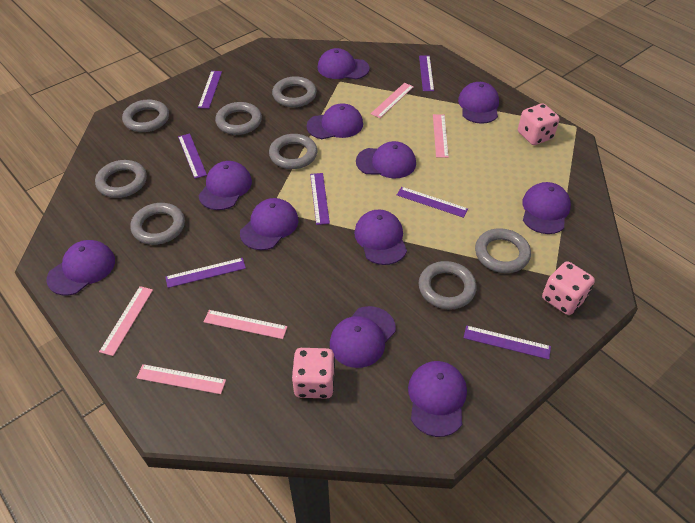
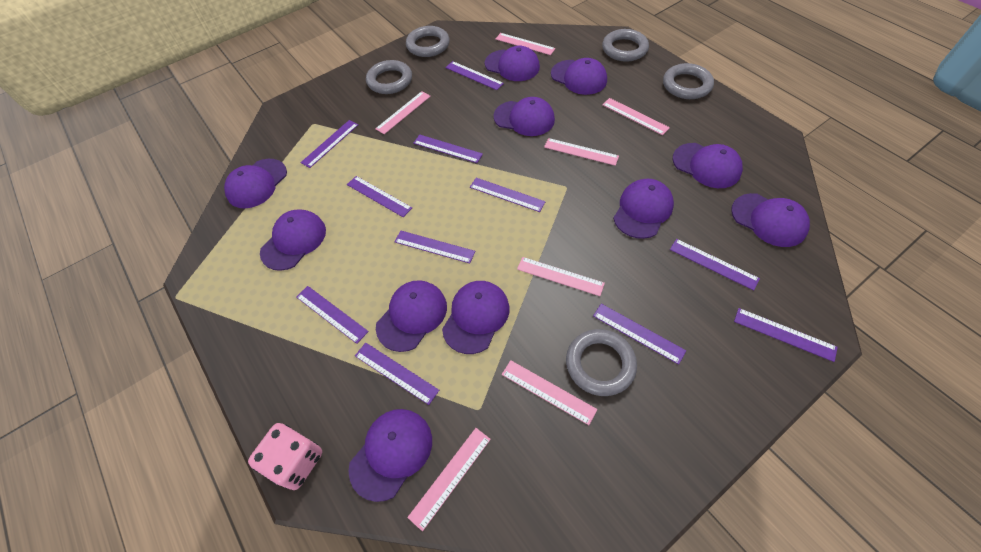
grey ring: 8 -> 5
pink dice: 3 -> 1
pink ruler: 5 -> 7
purple ruler: 7 -> 11

